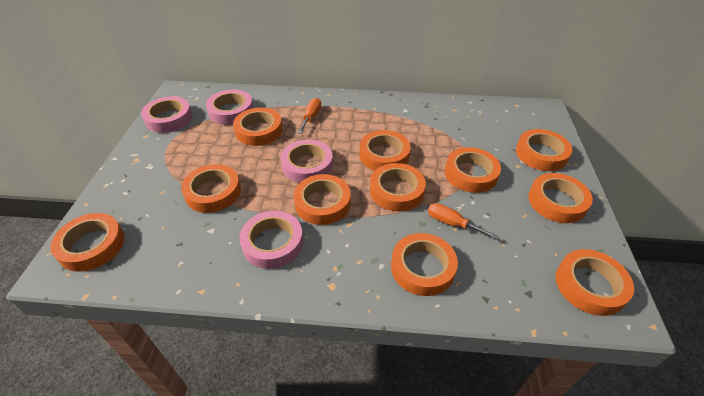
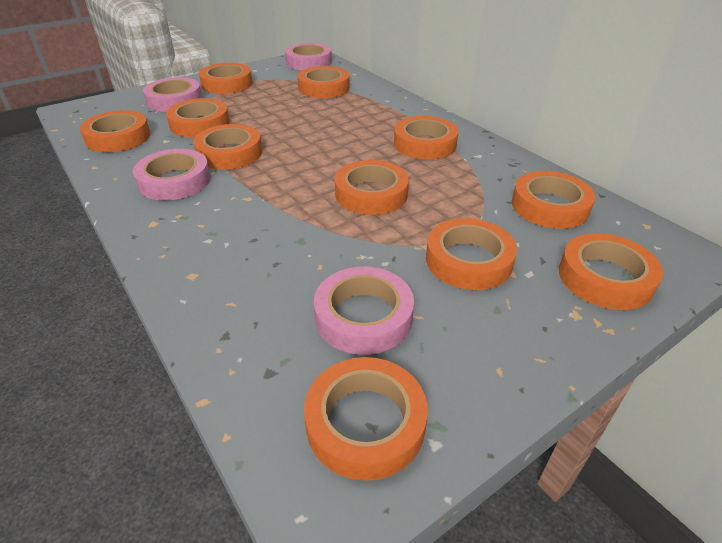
orange screwdriver: 2 -> 0

